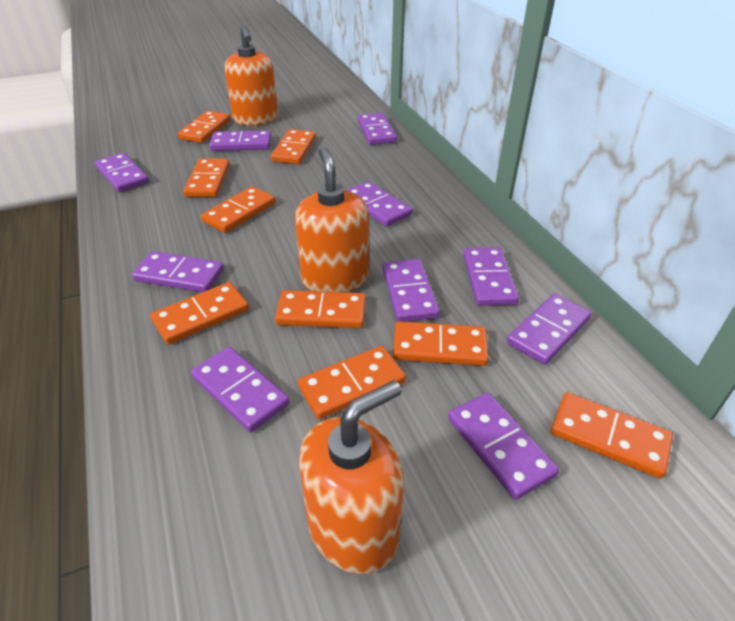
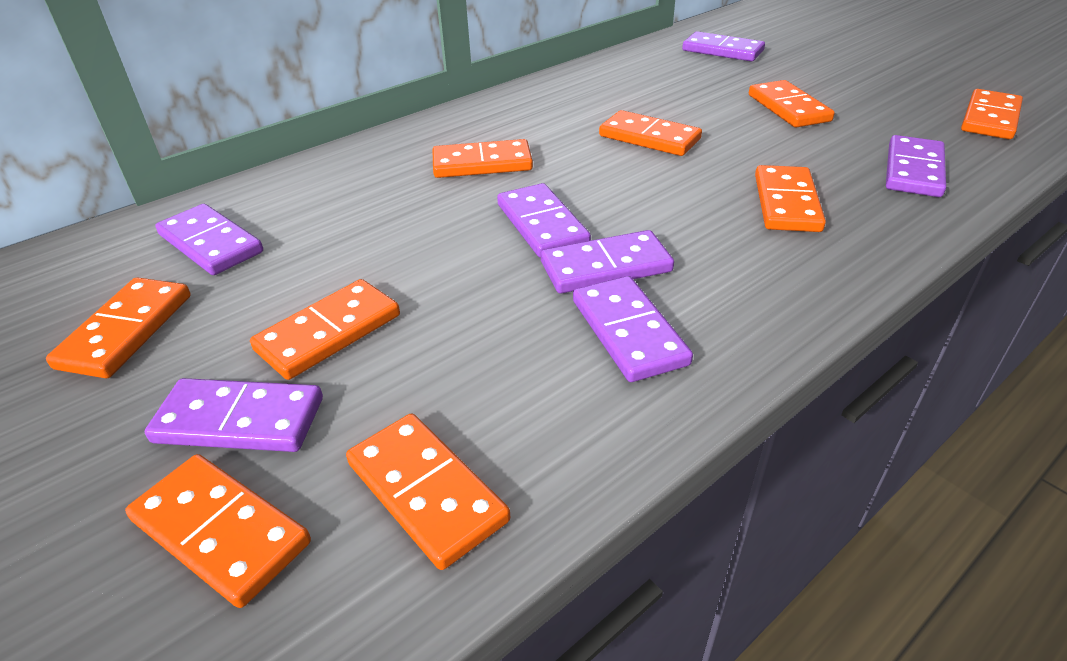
orange soap dispenser: 3 -> 0
purple domino: 10 -> 7

